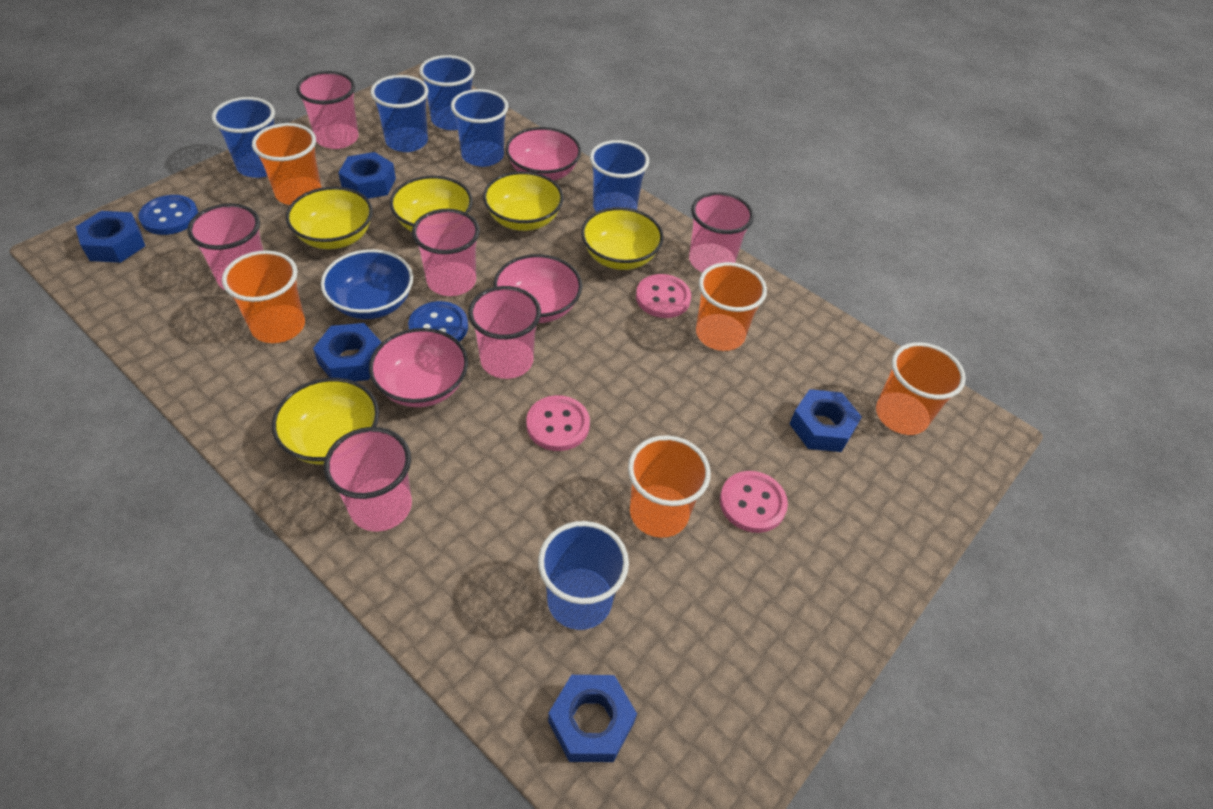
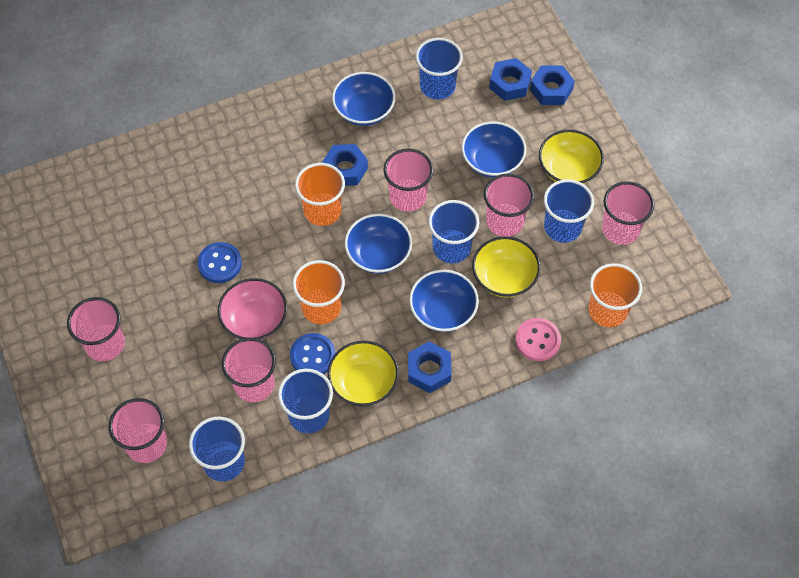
blue bowl: 1 -> 4
blue cup: 6 -> 5
blue nut: 5 -> 4
orange cup: 5 -> 3
pink bowl: 3 -> 1
pink button: 3 -> 1
yellow bowl: 5 -> 3

